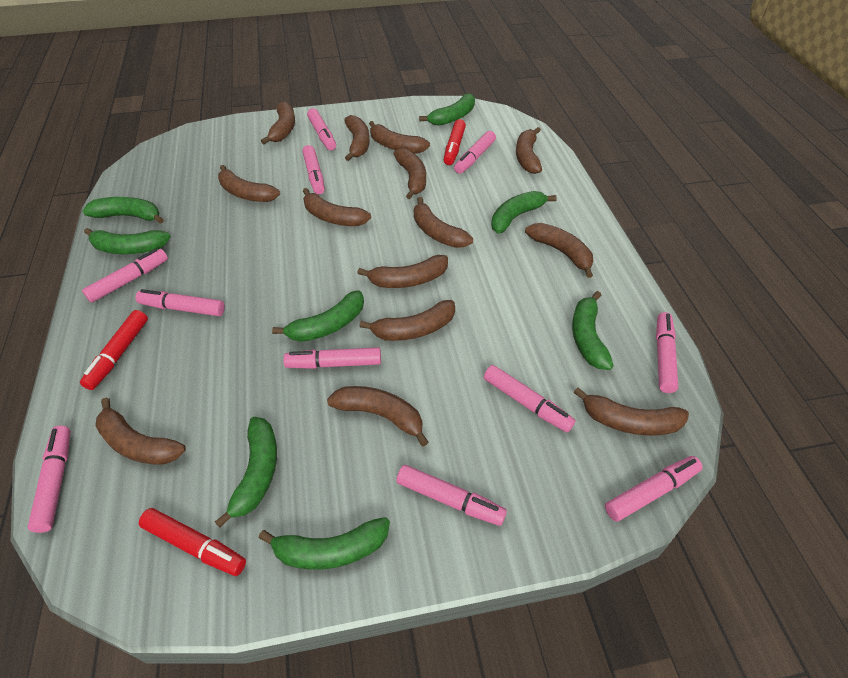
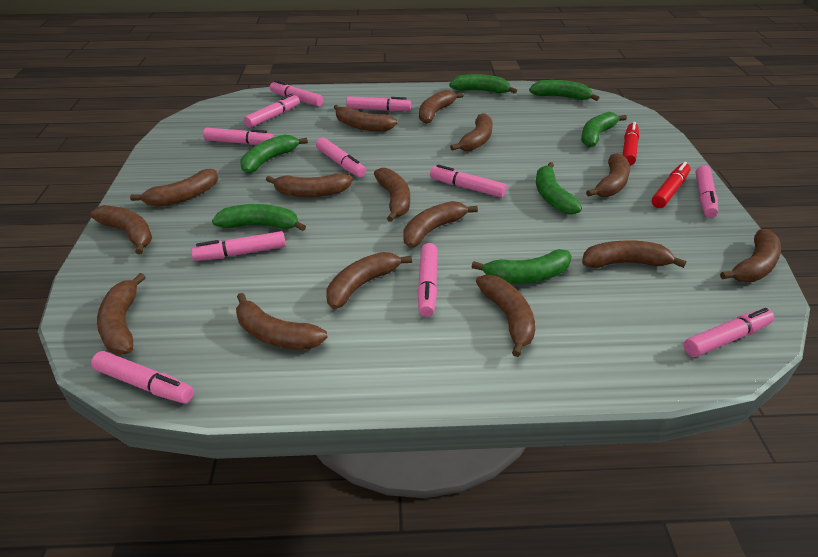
brown banana: 14 -> 15
green banana: 8 -> 7
red marker: 3 -> 2

